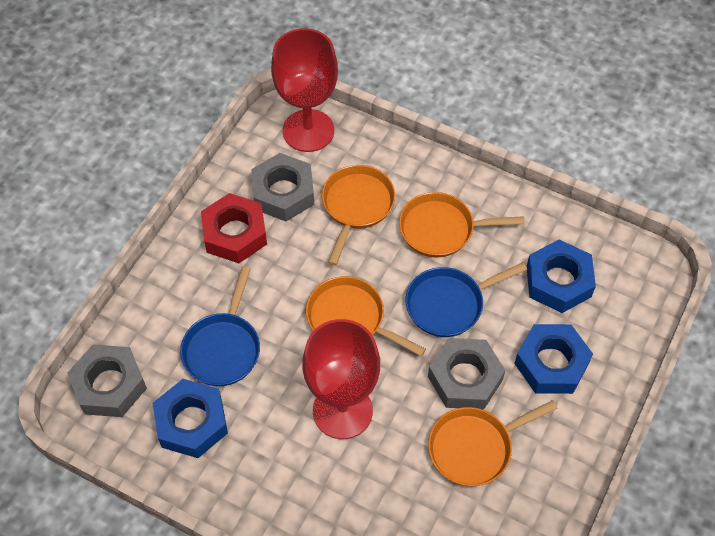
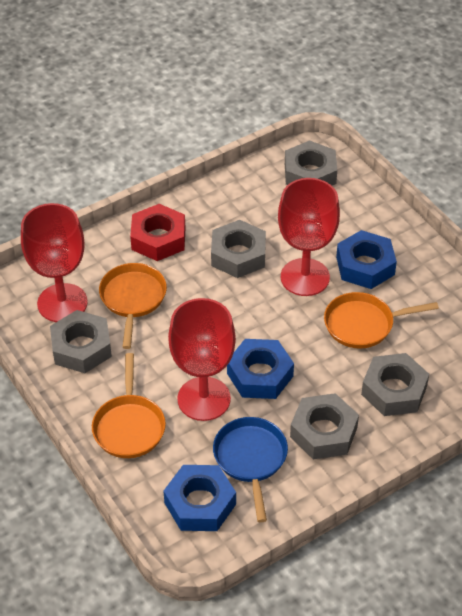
blue pan: 2 -> 1
grey nut: 3 -> 5
orange pan: 4 -> 3
red goblet: 2 -> 3

